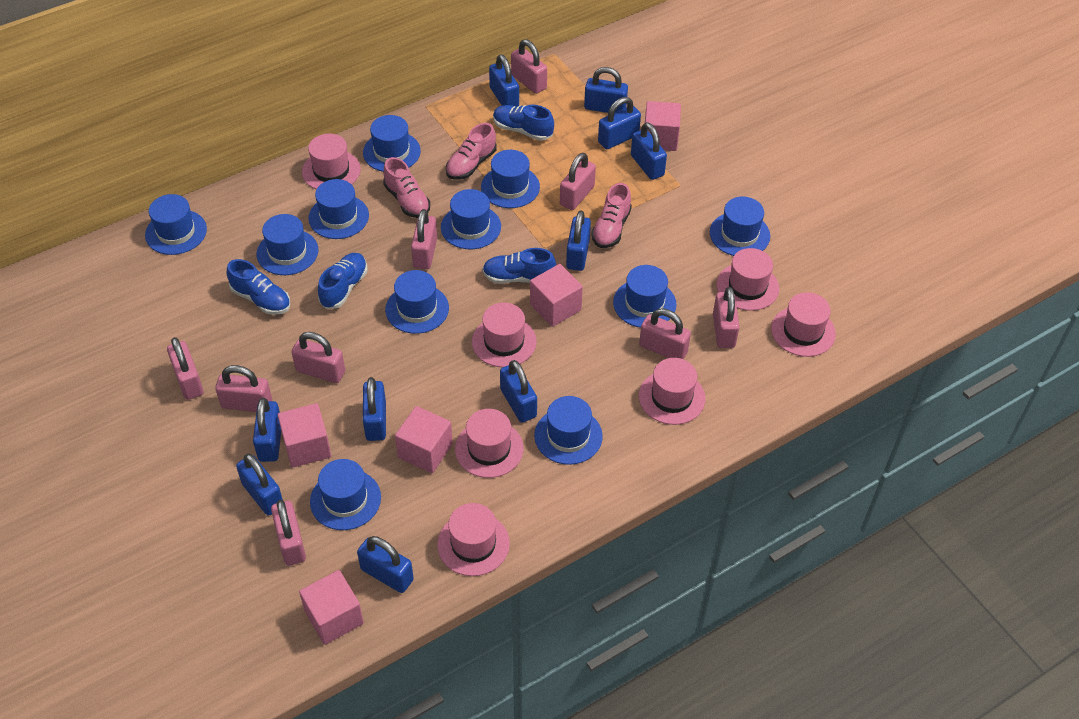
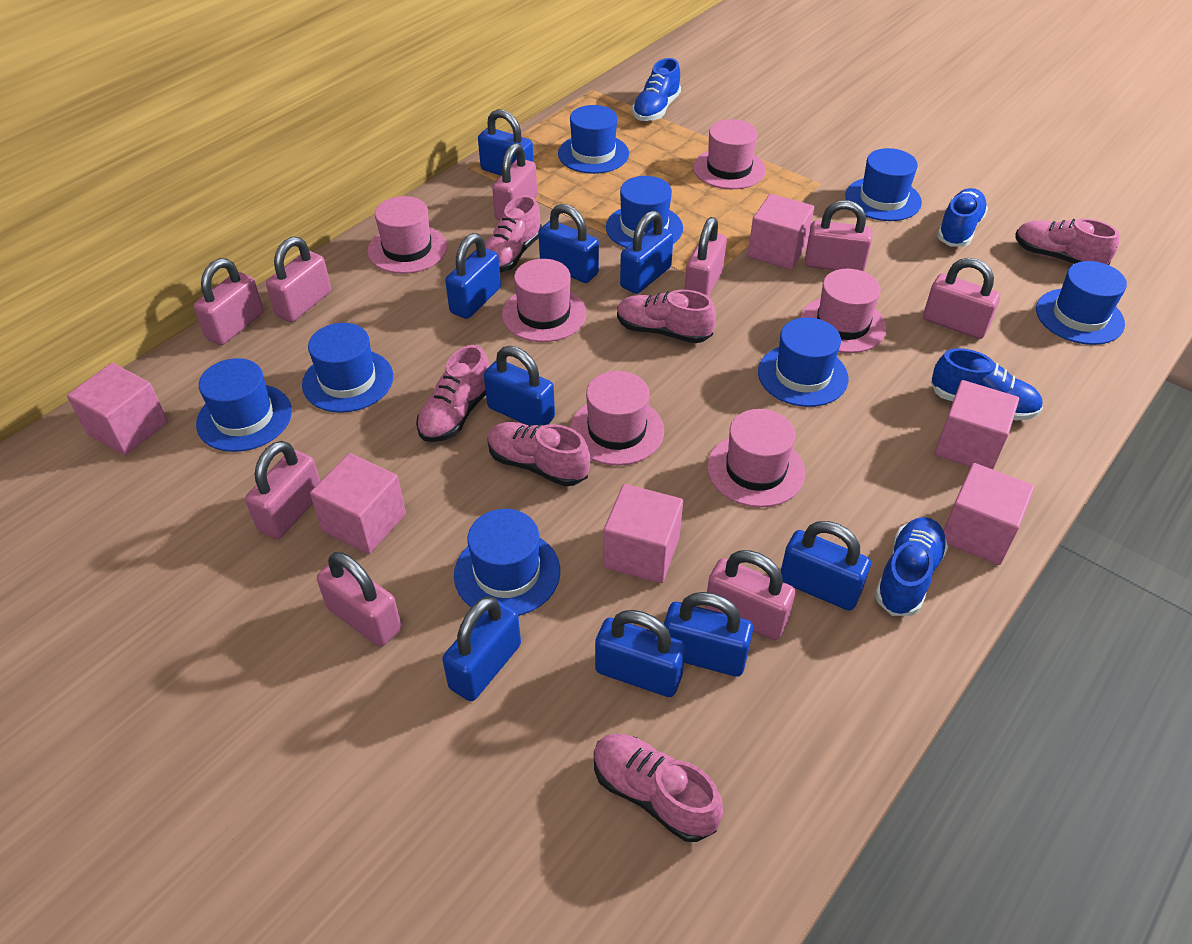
blue hat: 11 -> 8
blue padlock: 10 -> 9
pink cube: 5 -> 6
pink hat: 7 -> 6
pink shoe: 3 -> 6

